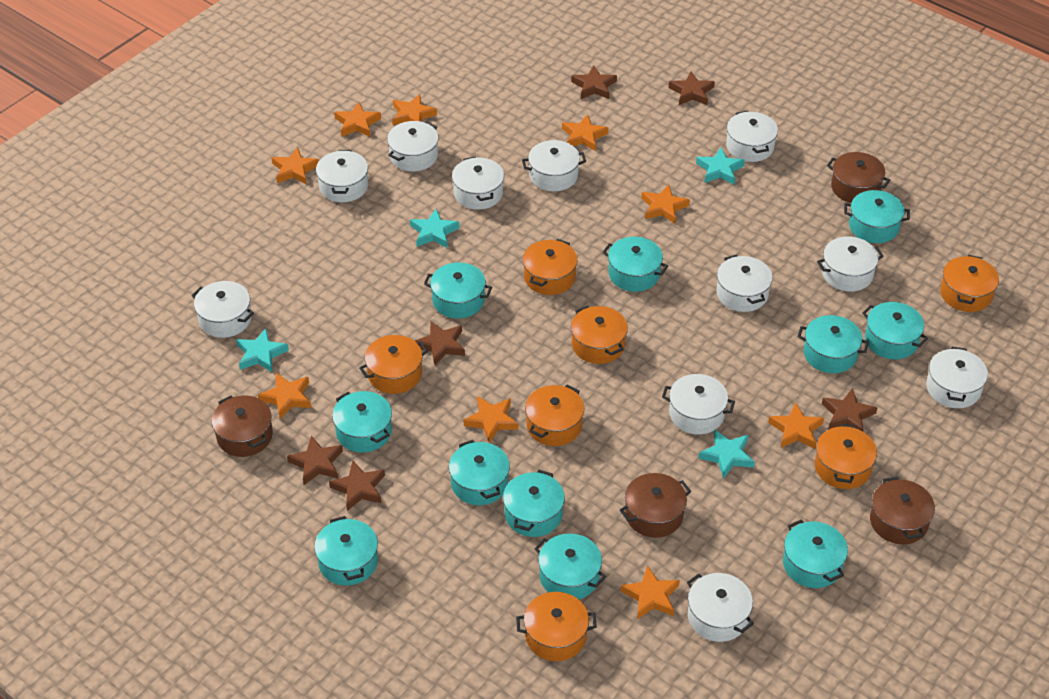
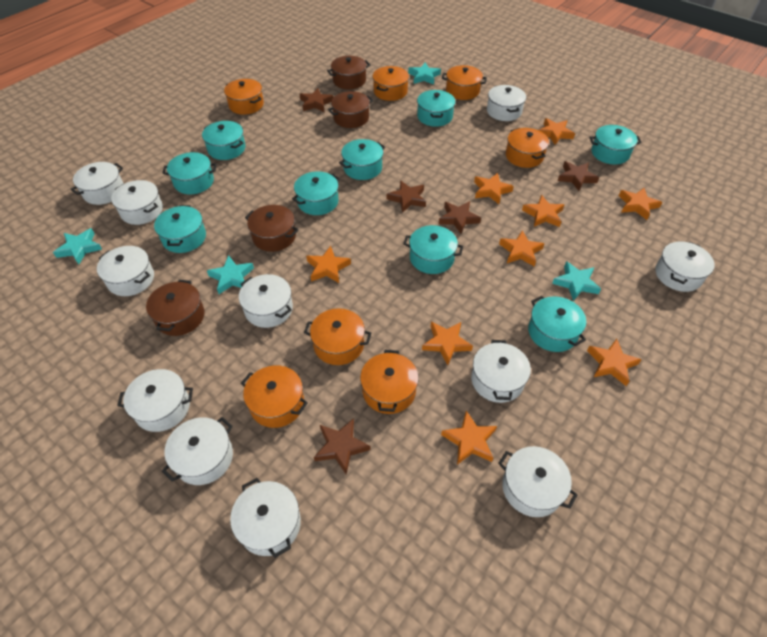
brown star: 6 -> 5
turquoise pot: 11 -> 9

